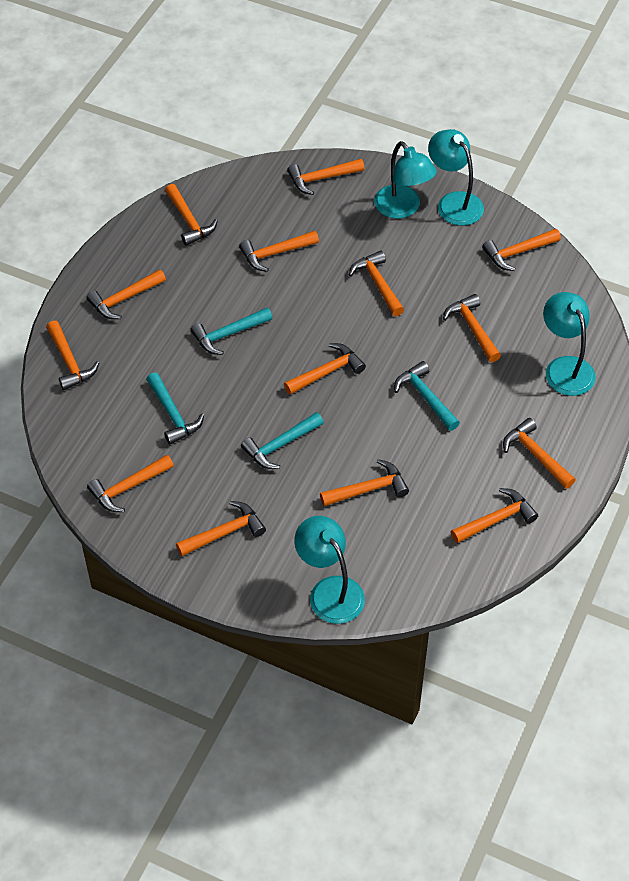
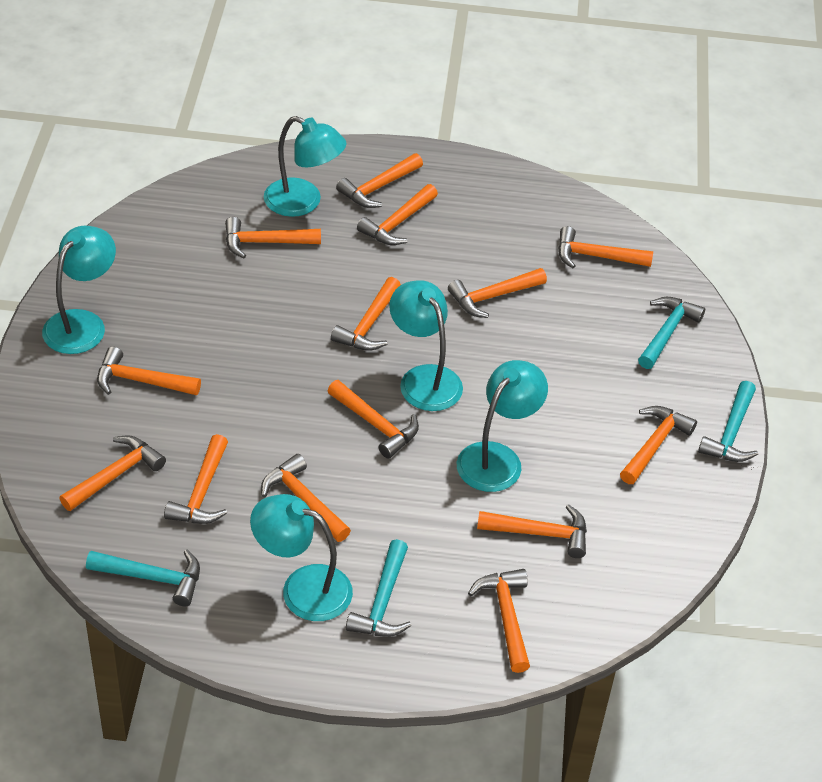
turquoise lamp: 4 -> 5

